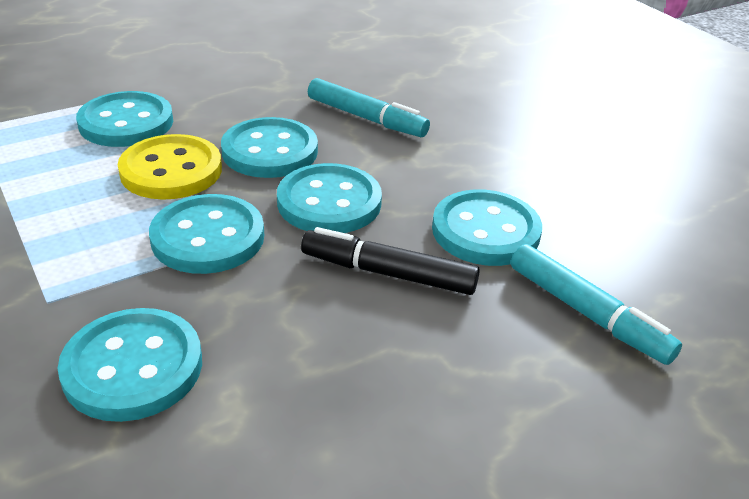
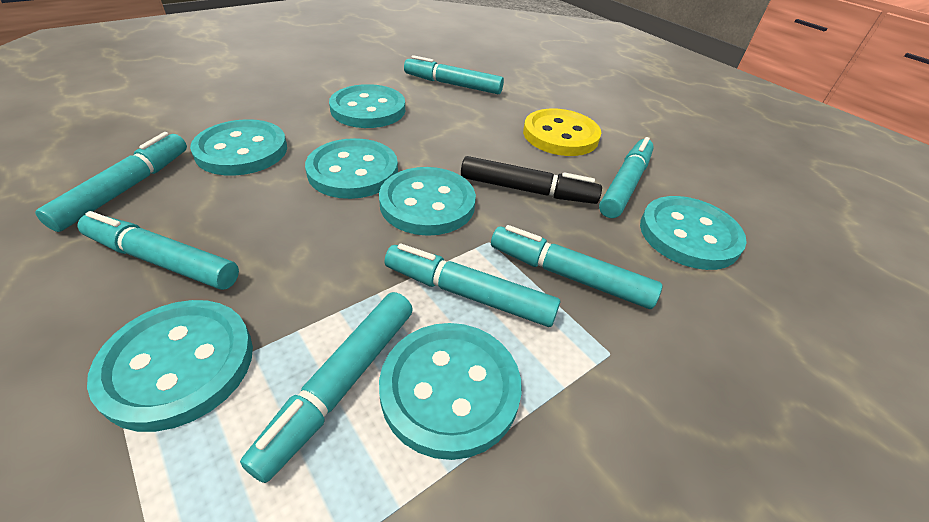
turquoise button: 6 -> 7
turquoise marker: 2 -> 7

